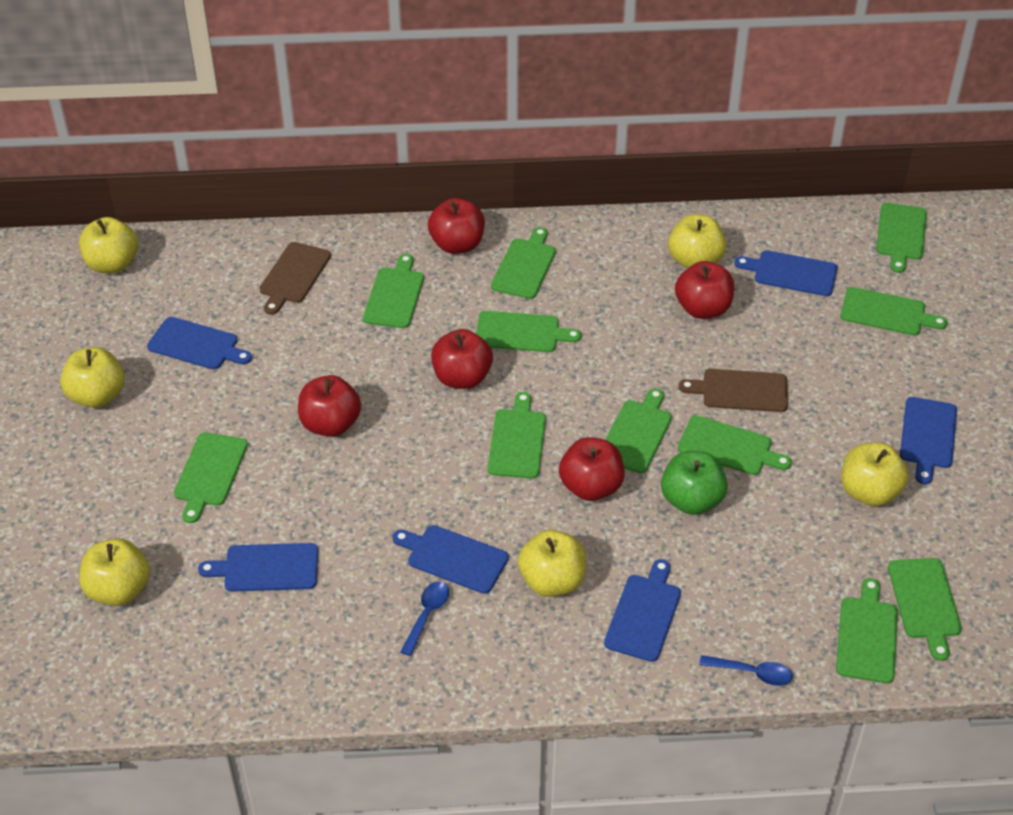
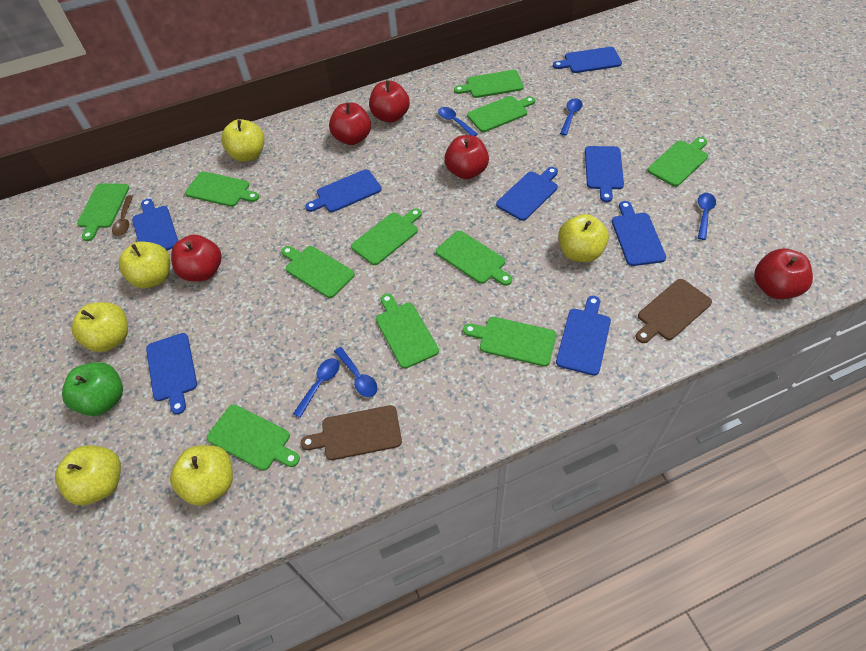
blue cutting board: 6 -> 8
blue spoon: 2 -> 5
brown spoon: 0 -> 1

